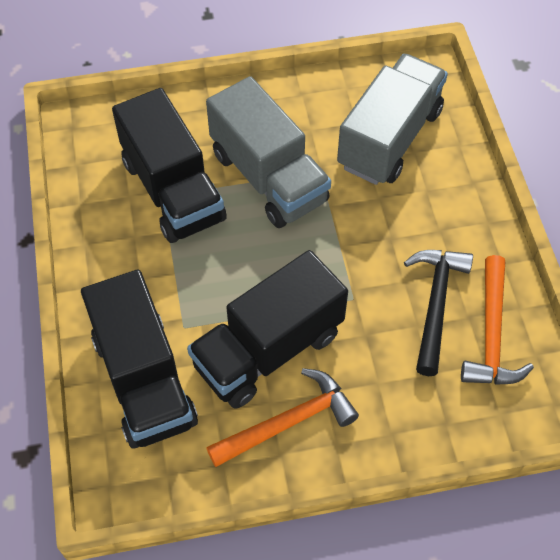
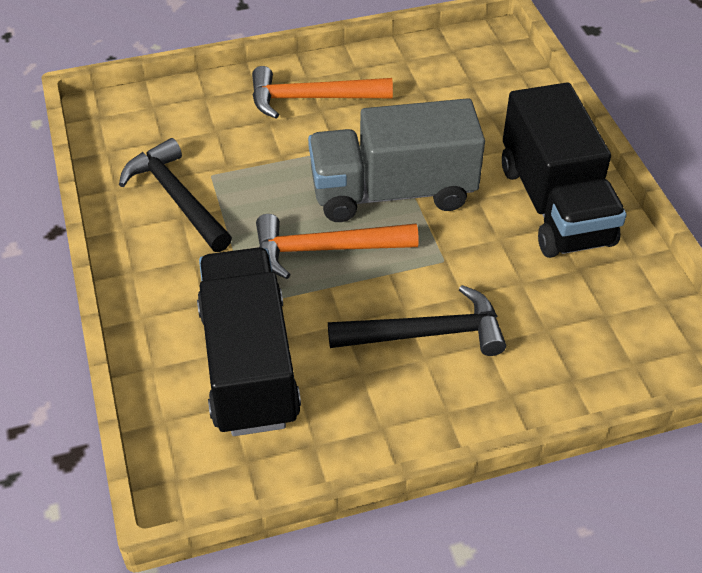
black hammer: 1 -> 2
black truck: 3 -> 2
grey truck: 2 -> 1

